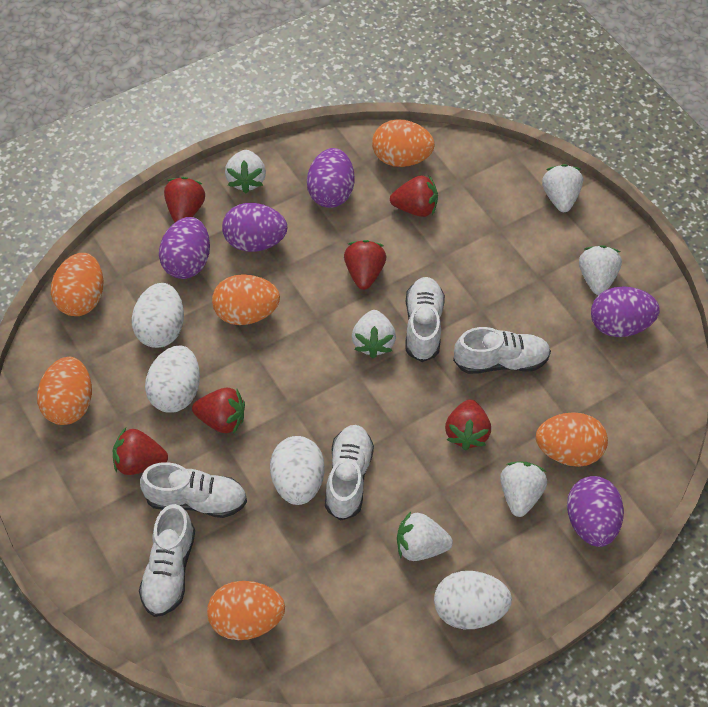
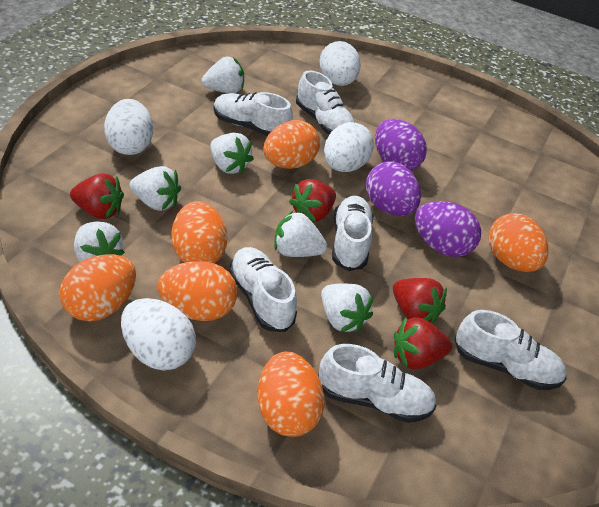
purple egg: 5 -> 3
red strawberry: 6 -> 4
white shoe: 5 -> 6

